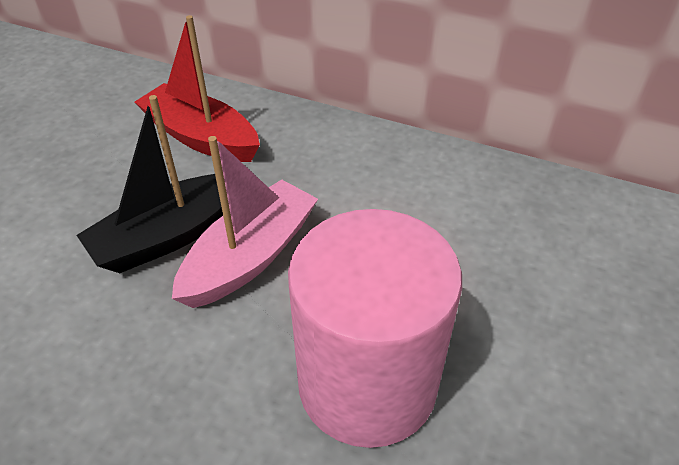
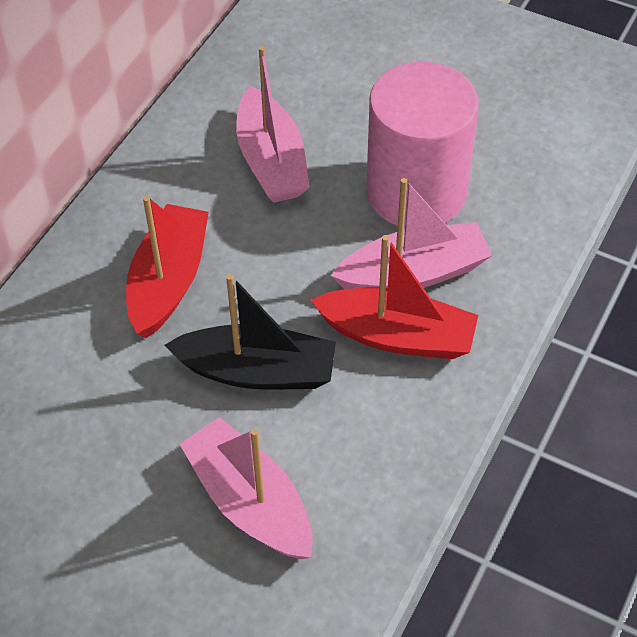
pink boat: 1 -> 3
red boat: 1 -> 2

